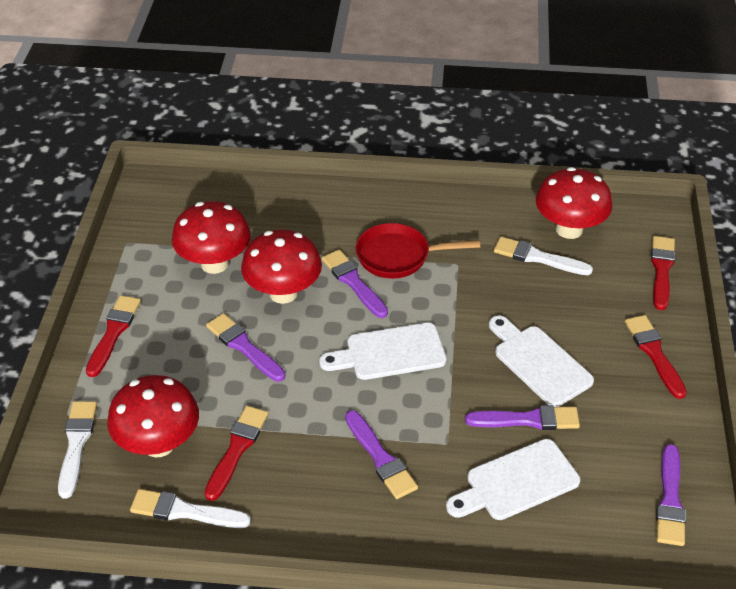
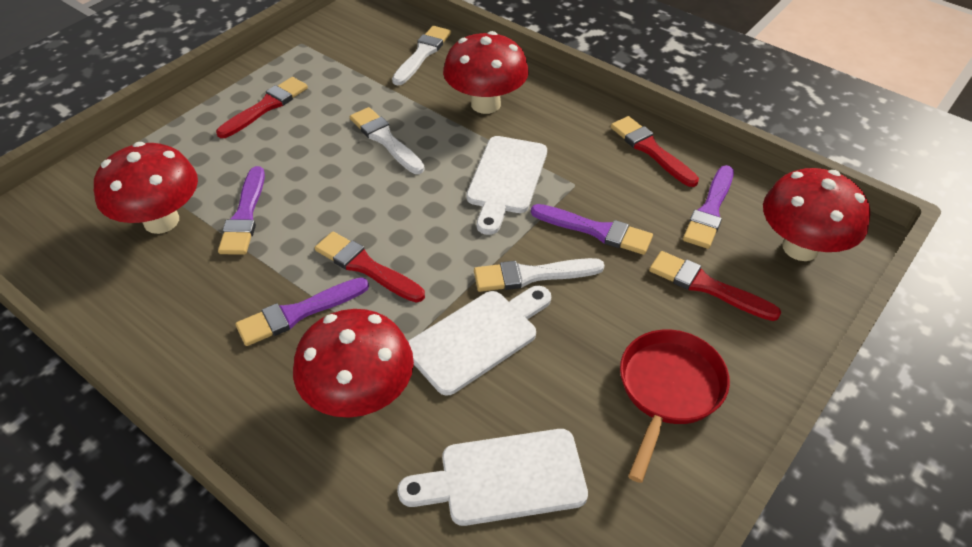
purple brush: 5 -> 4

